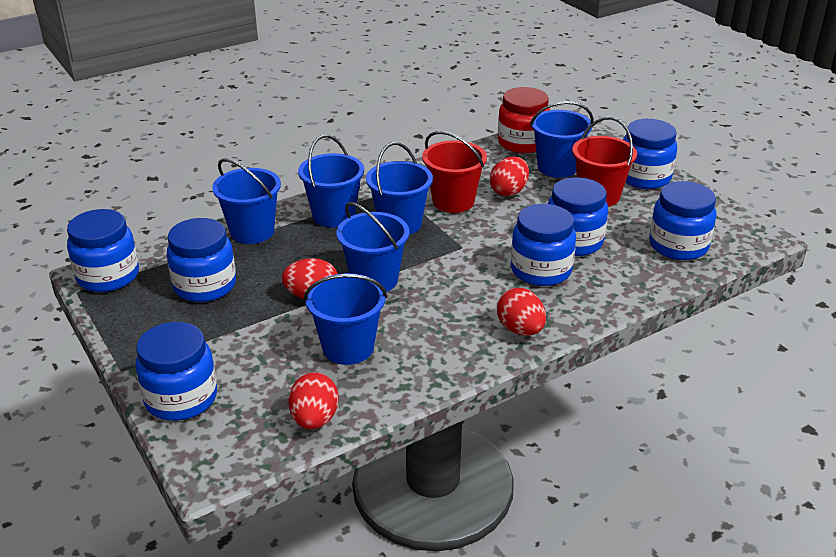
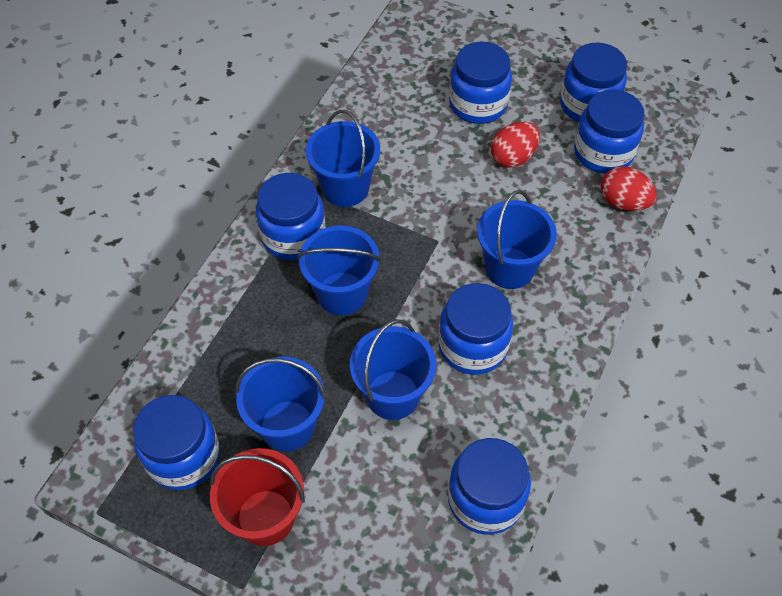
blue bucket: 6 -> 5
red bucket: 2 -> 1
red egg: 4 -> 2
red jar: 1 -> 0

